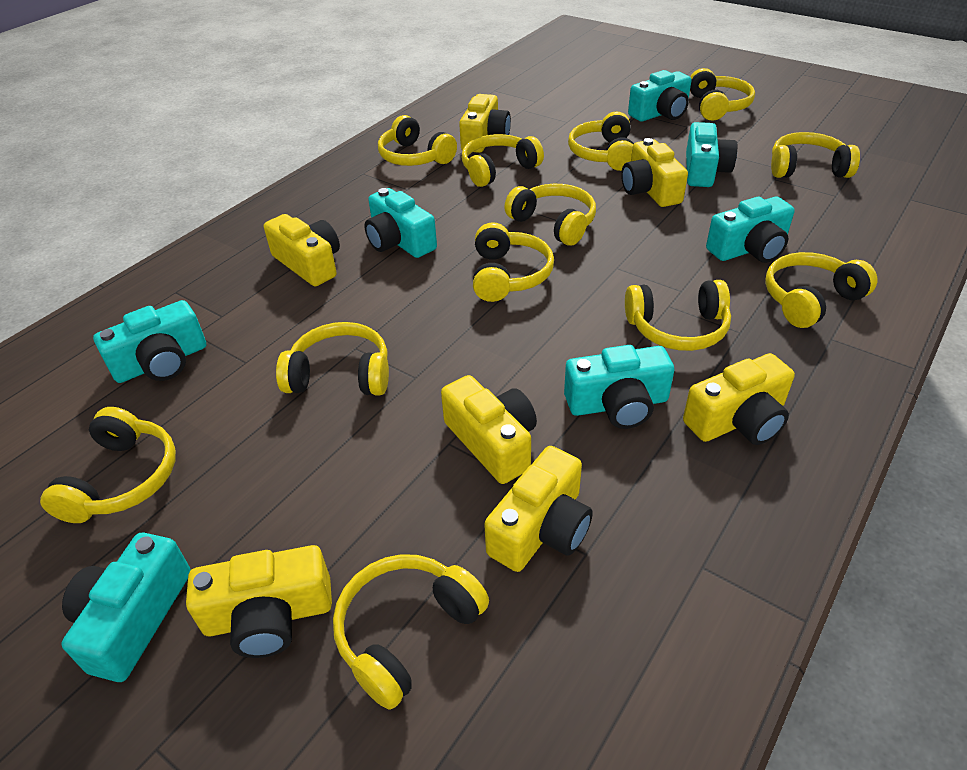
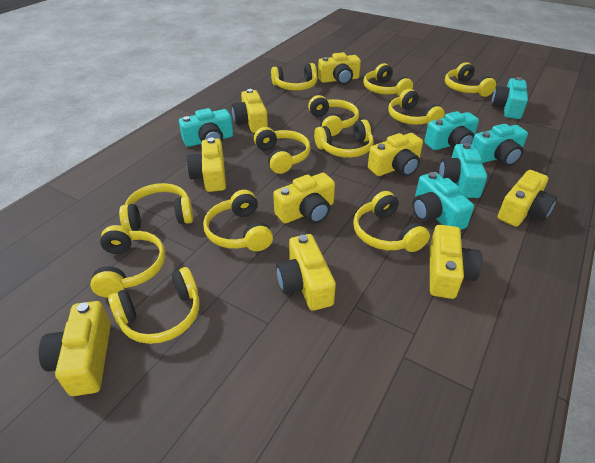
turquoise camera: 7 -> 6
yellow camera: 7 -> 9

